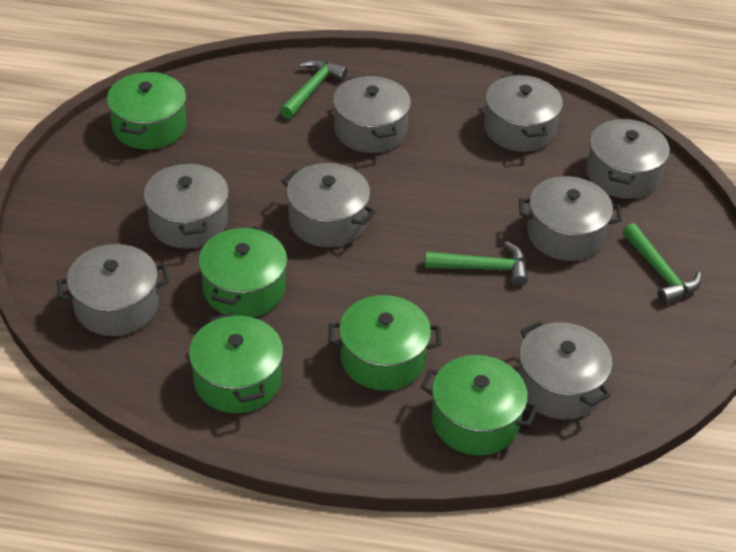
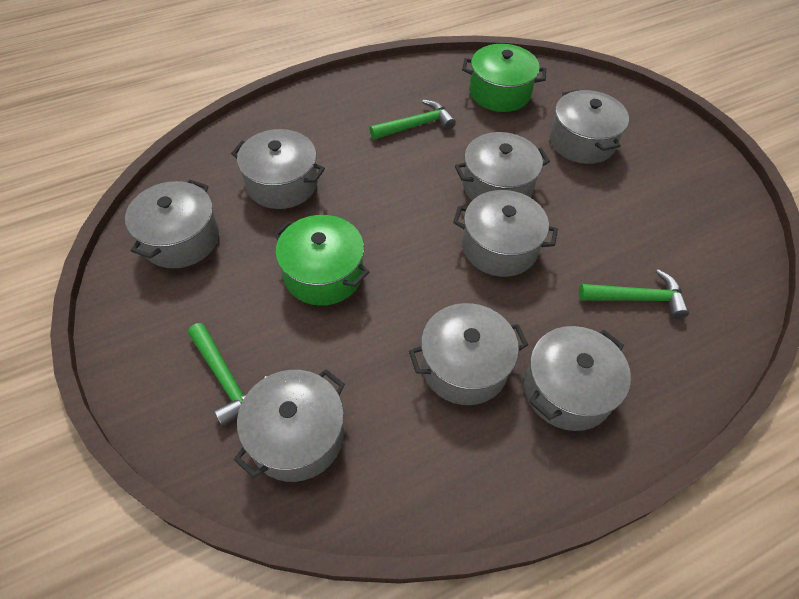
green pot: 5 -> 2

